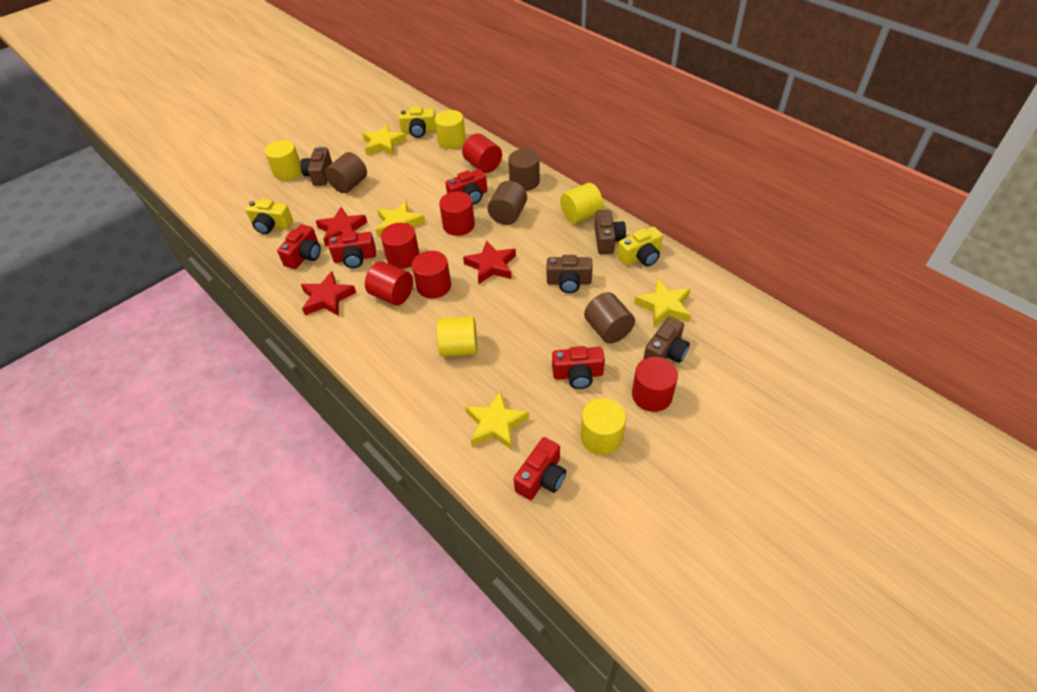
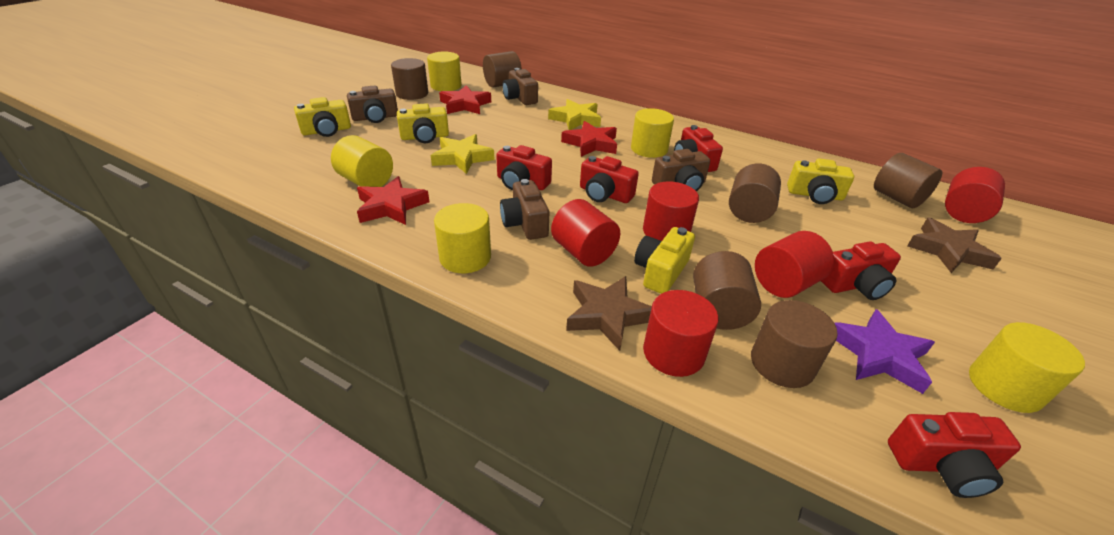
brown cylinder: 4 -> 6
brown star: 0 -> 2
purple star: 0 -> 1
red cylinder: 6 -> 5
yellow camera: 3 -> 4
yellow star: 4 -> 2

